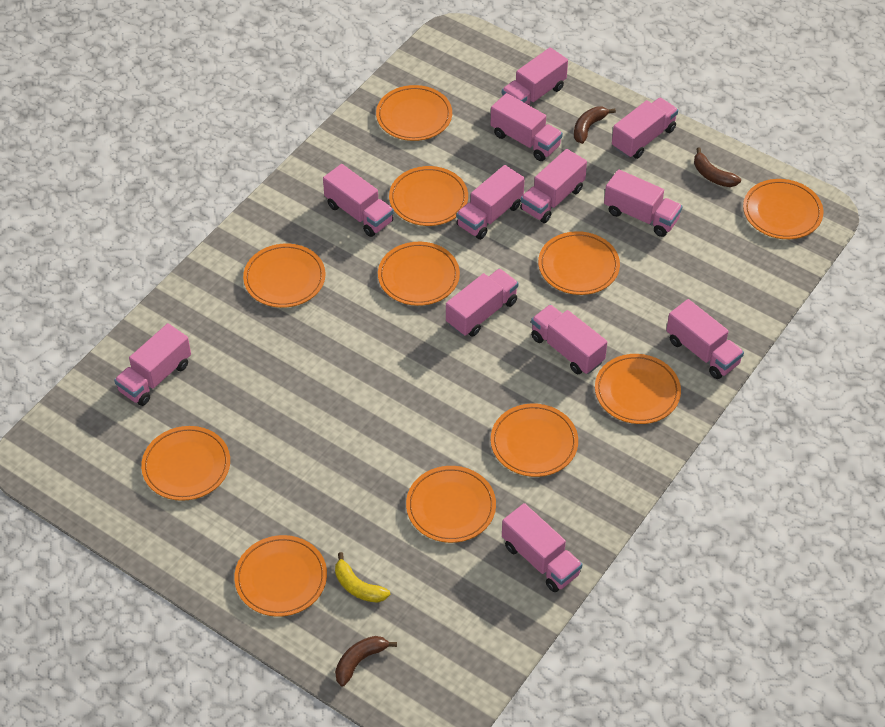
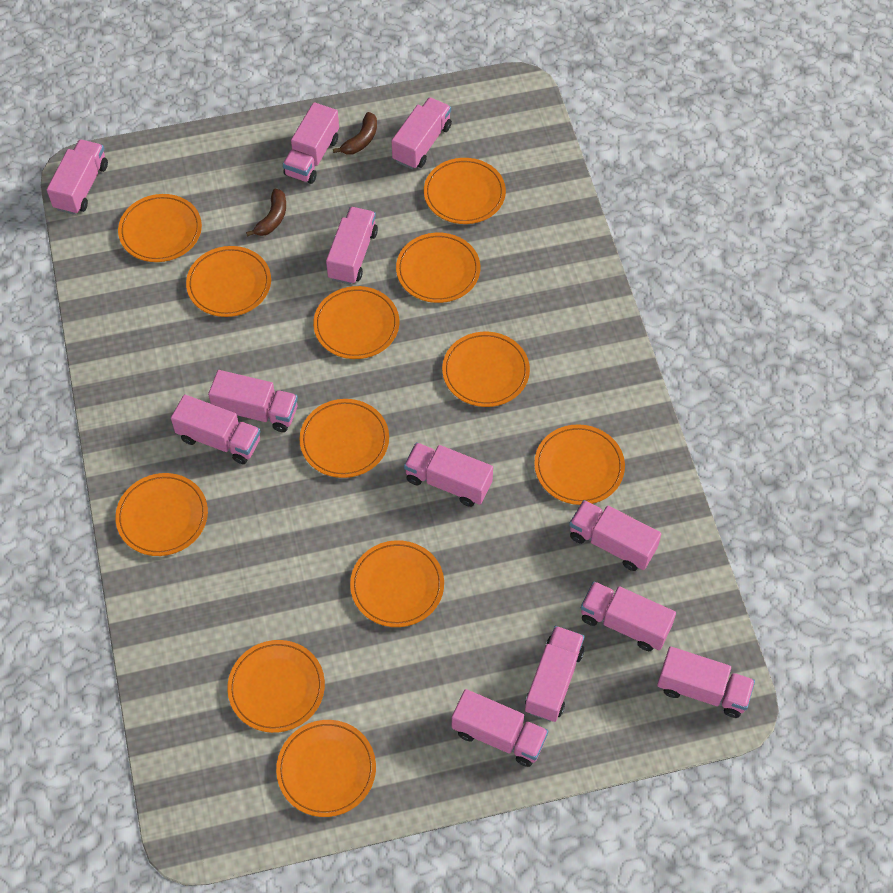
brown banana: 3 -> 2
orange plate: 11 -> 12
yellow banana: 1 -> 0

